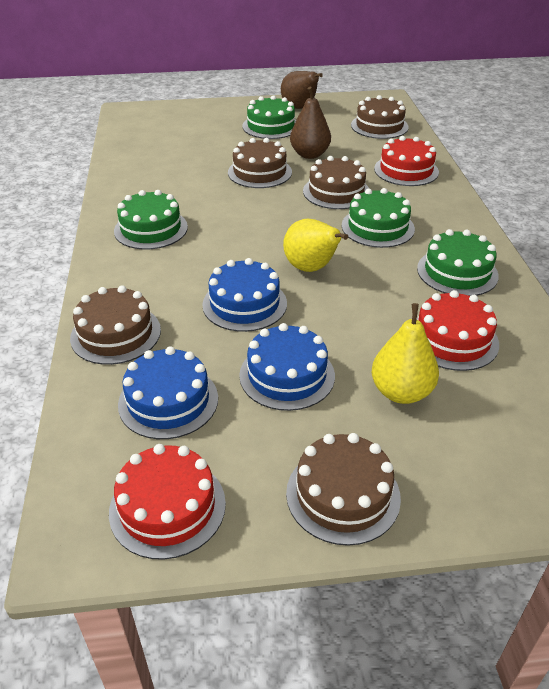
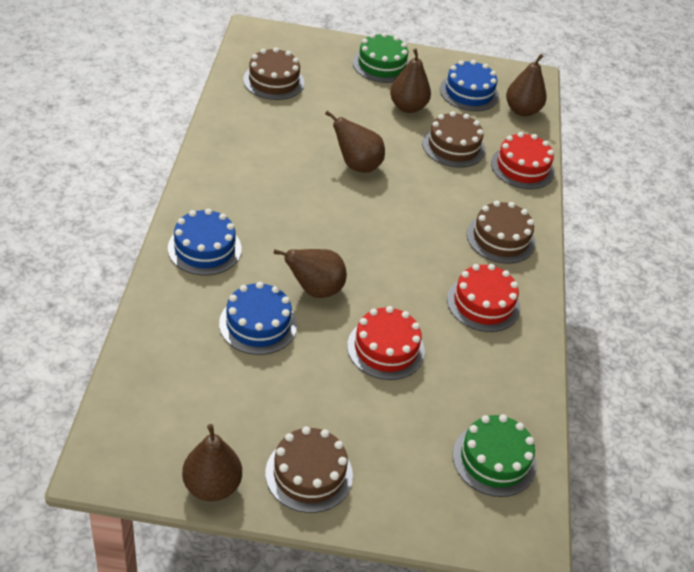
brown cake: 5 -> 4
brown pear: 2 -> 5
green cake: 4 -> 2
yellow pear: 2 -> 0

